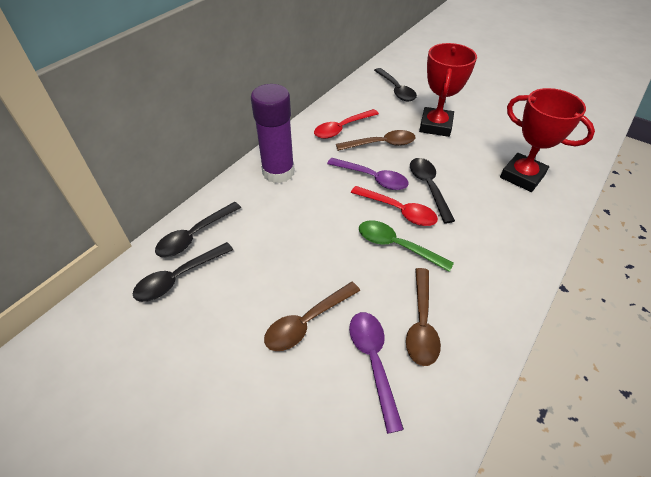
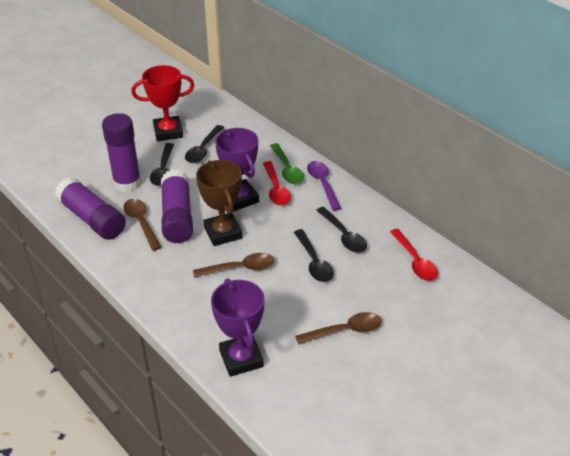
brown trophy: 0 -> 1
purple glue stick: 1 -> 3
purple spoon: 2 -> 1
purple trophy: 0 -> 2
red trophy: 2 -> 1

